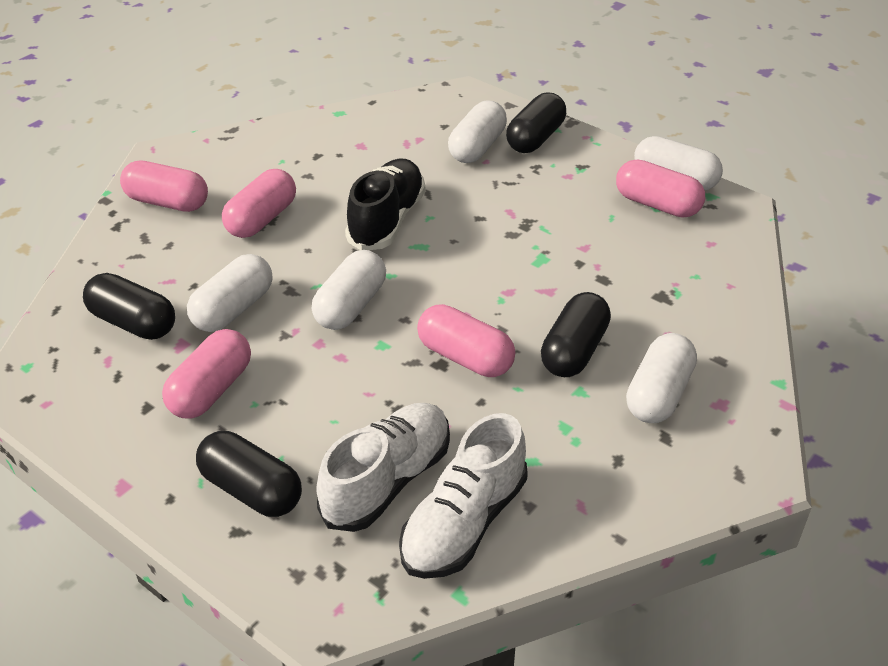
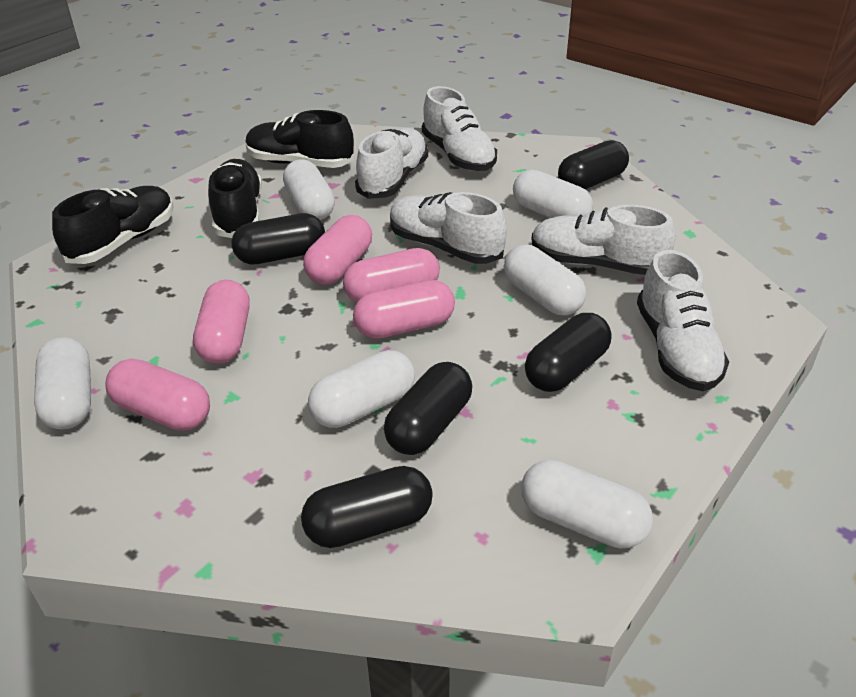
black capsule: 4 -> 5
black shoe: 1 -> 3
white capsule: 5 -> 6
white shoe: 2 -> 5

